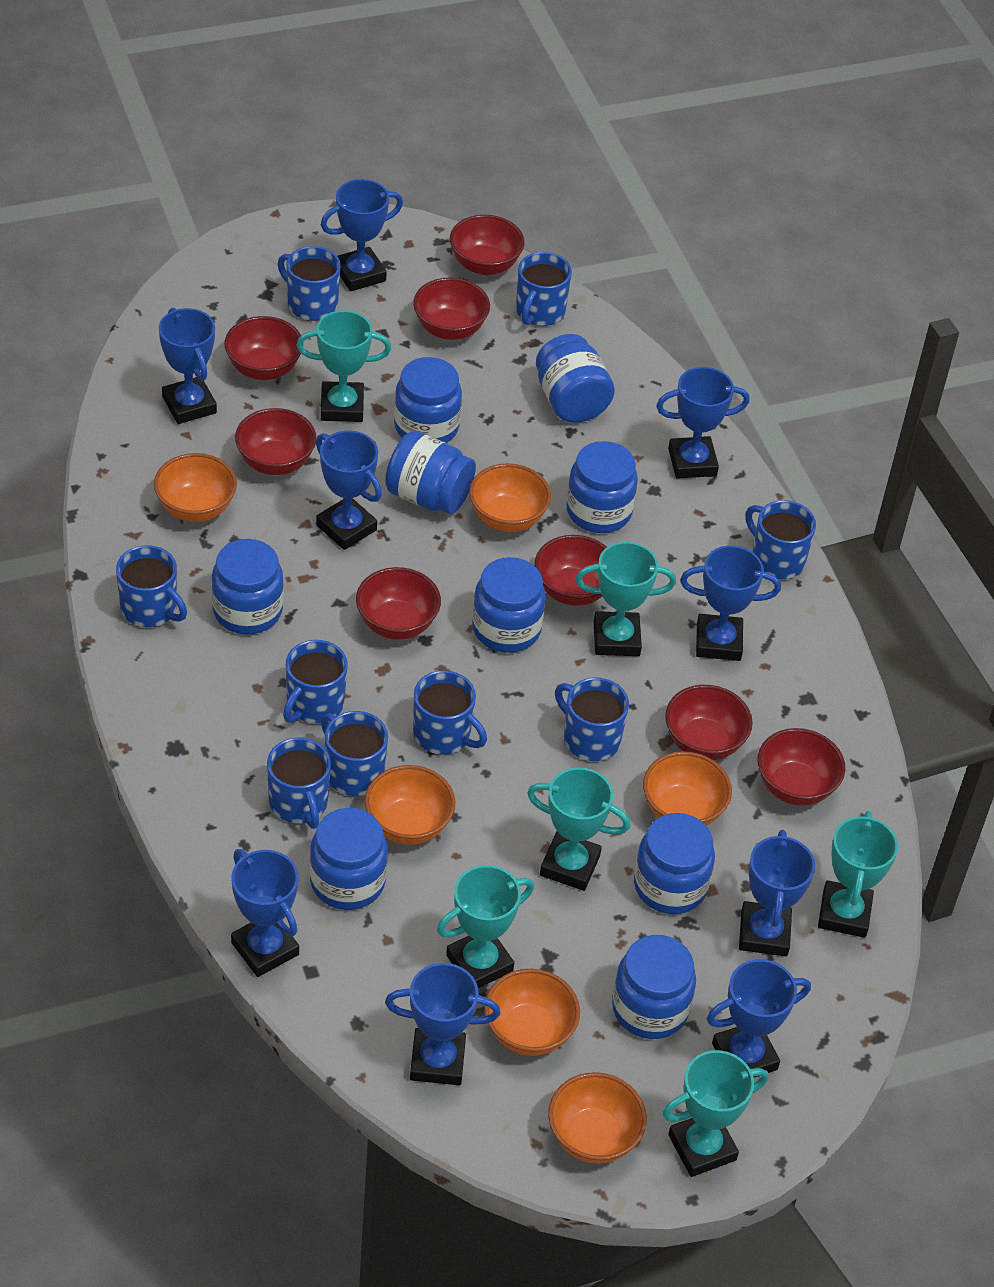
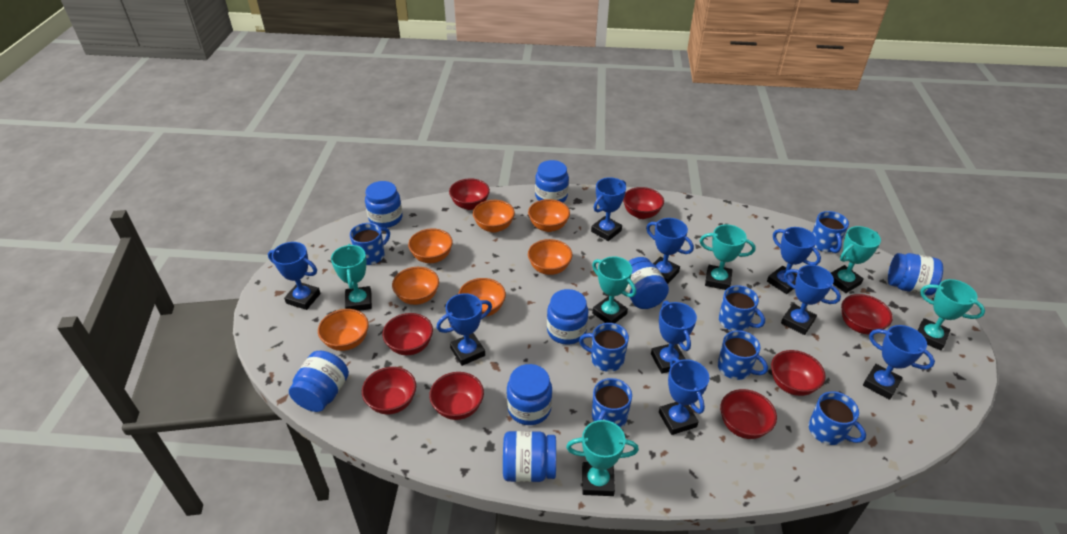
blue jar: 9 -> 8
blue mug: 9 -> 7
orange bowl: 6 -> 7

